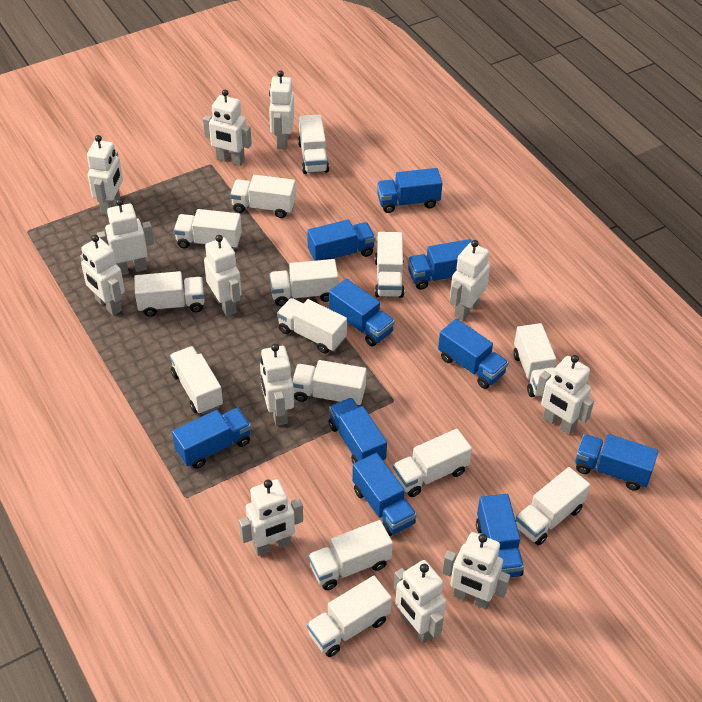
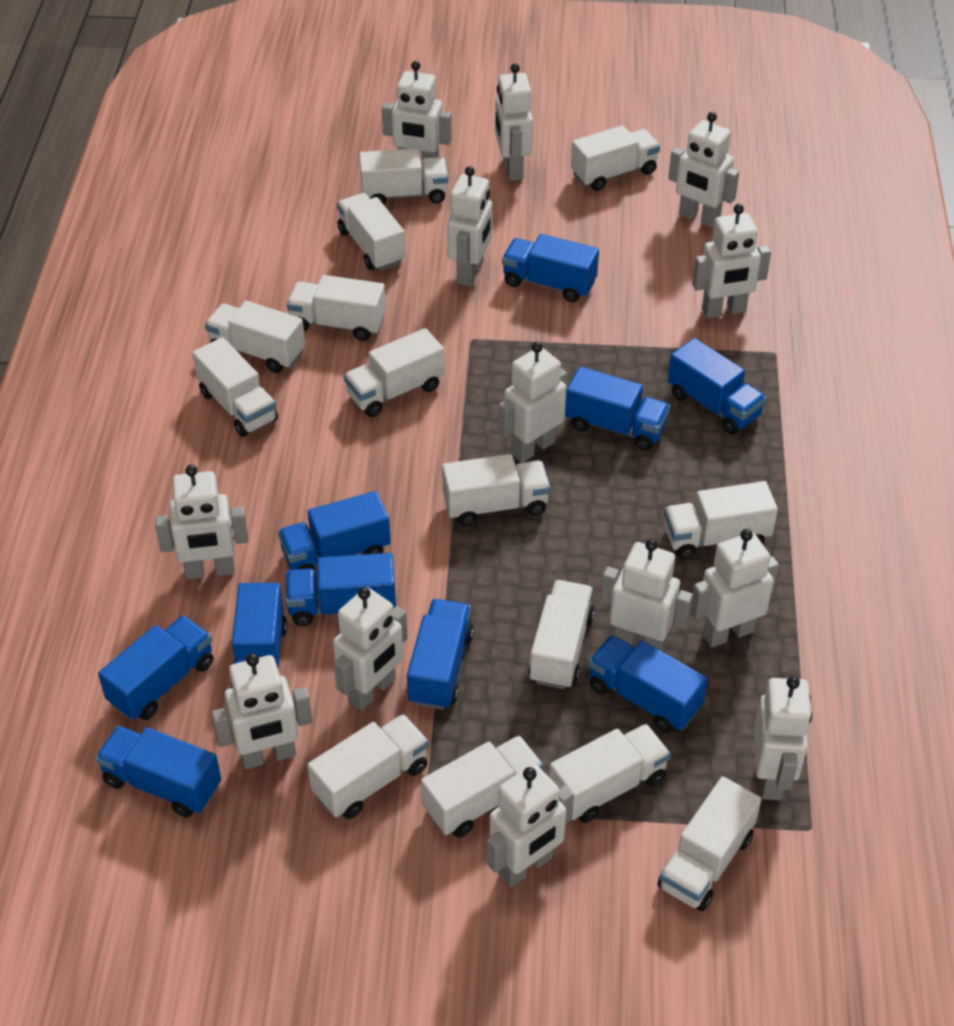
white robot: 12 -> 13

